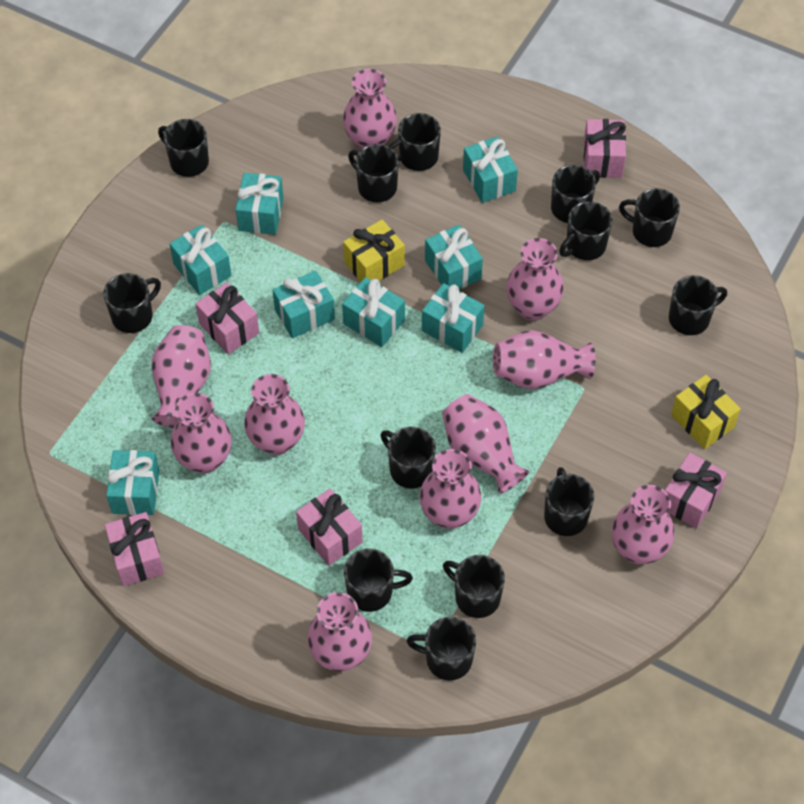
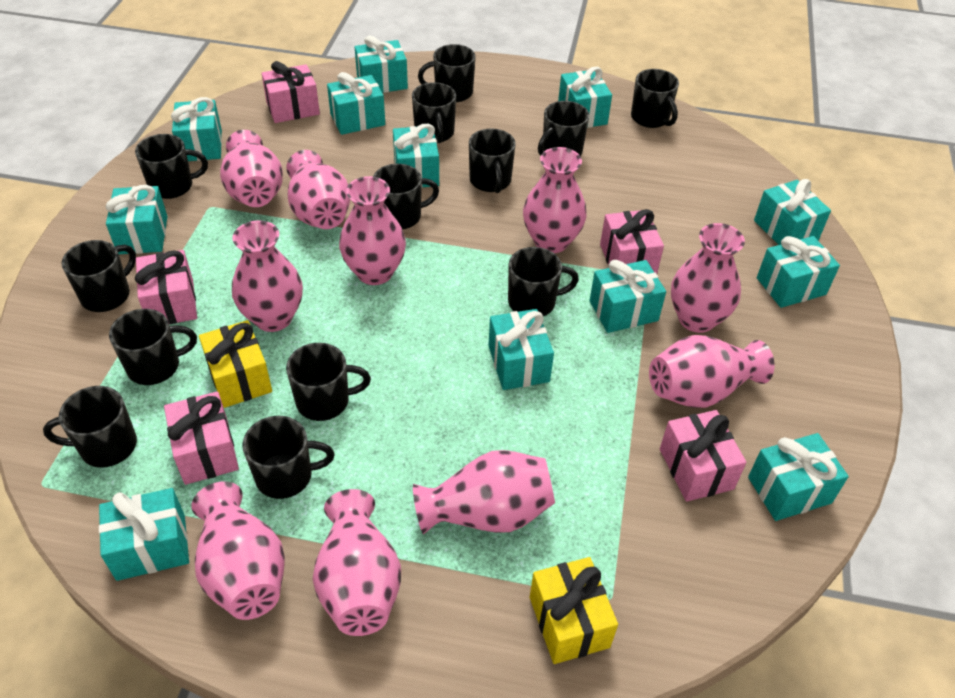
turquoise gift: 8 -> 12

